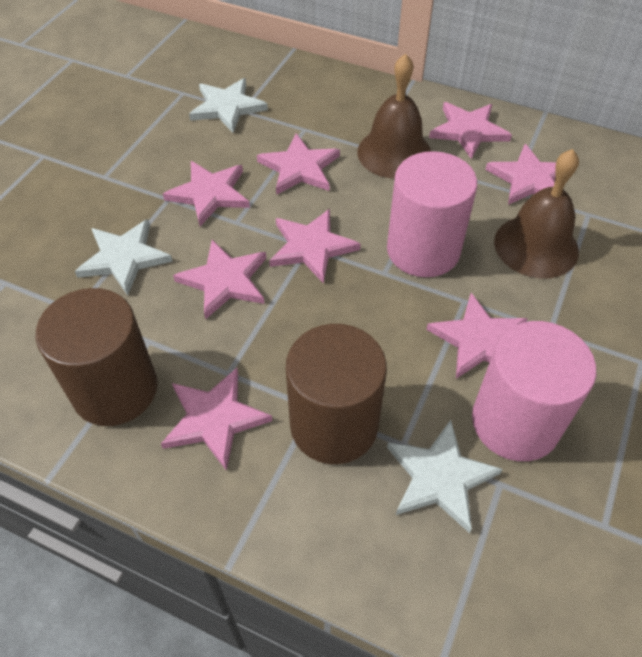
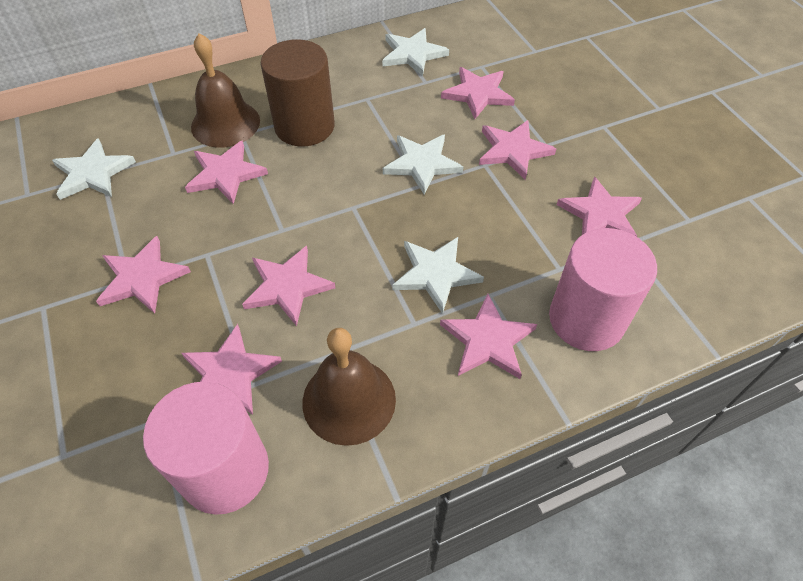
brown cylinder: 2 -> 1
white star: 3 -> 4

